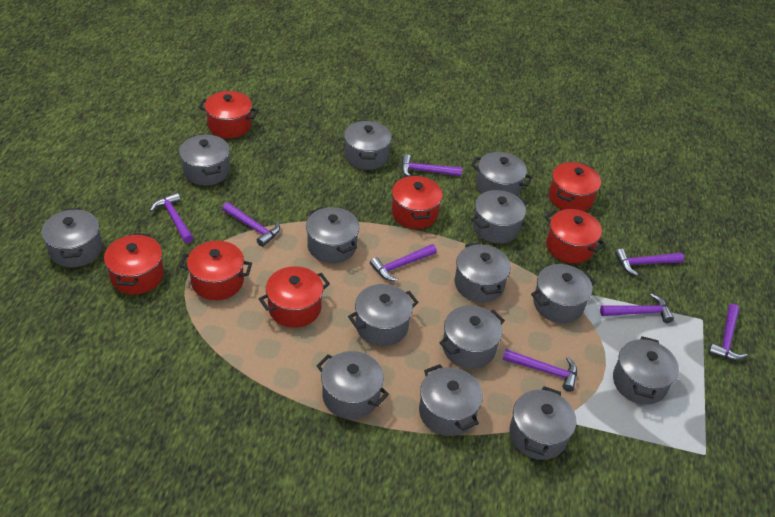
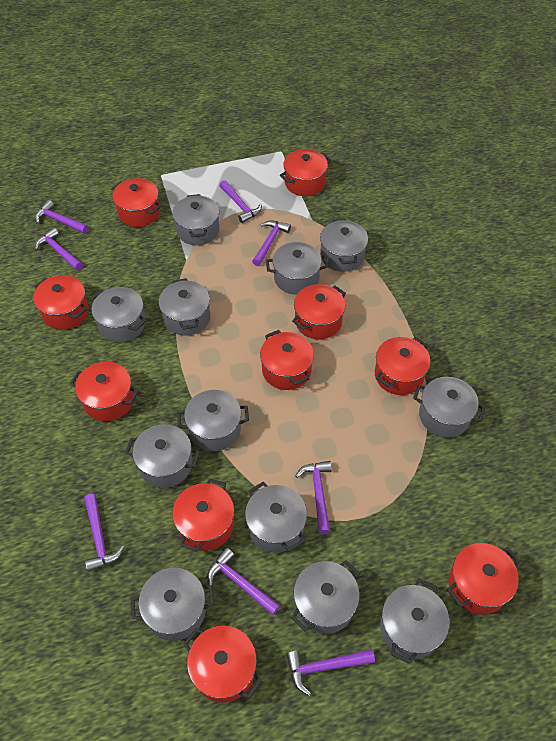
grey pot: 14 -> 12
red pot: 7 -> 10

